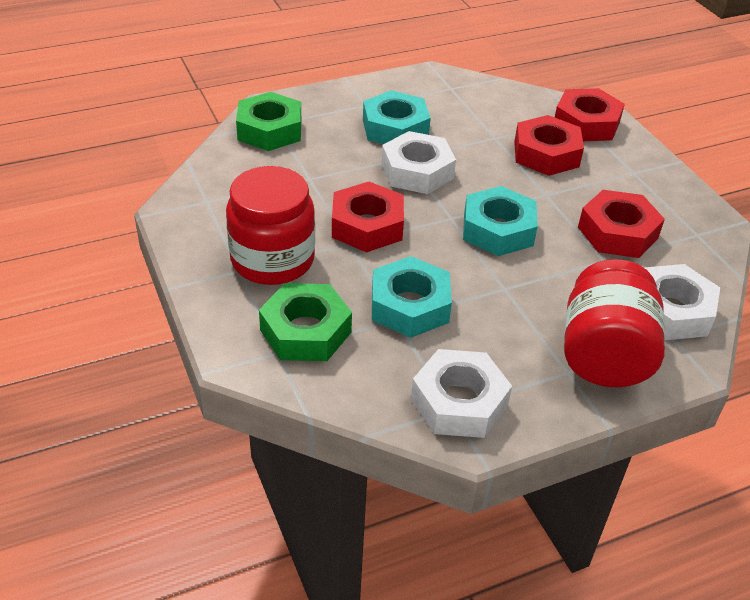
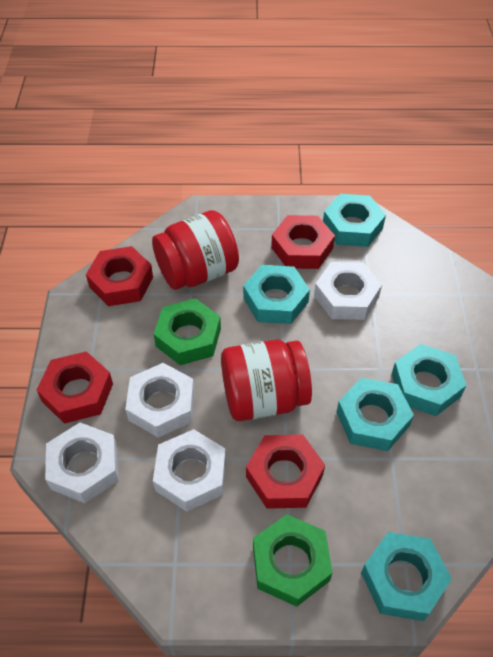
turquoise nut: 3 -> 5
white nut: 3 -> 4

